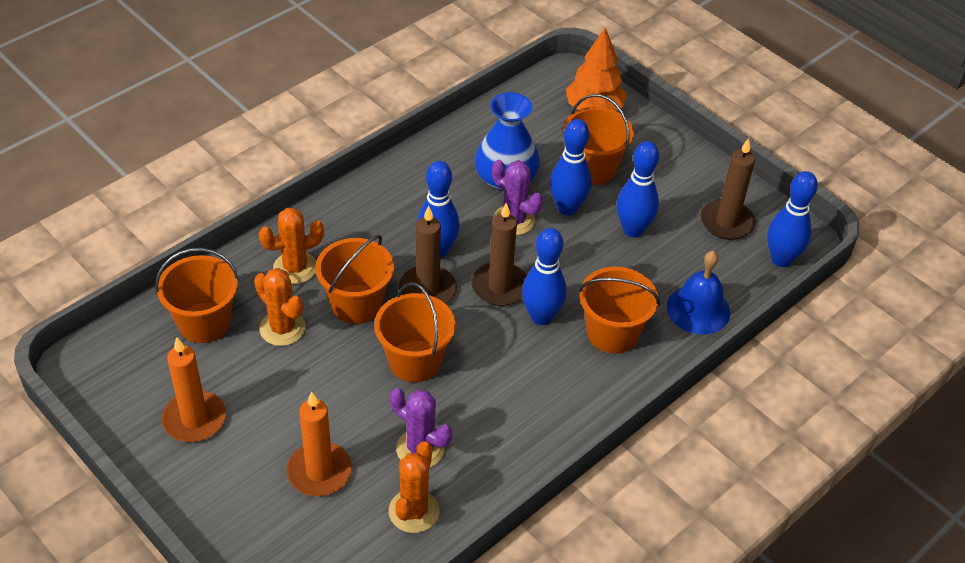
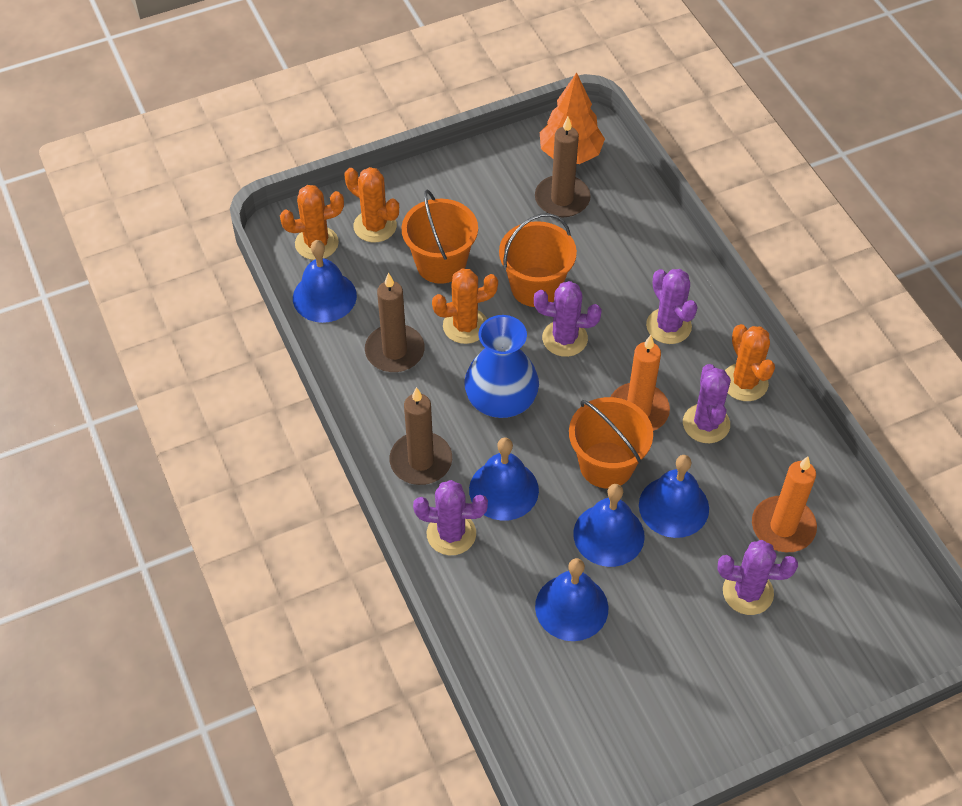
blue bell: 1 -> 5
blue bowling pin: 5 -> 0
orange bucket: 5 -> 3
orange cactus: 3 -> 4
purple cactus: 2 -> 5

